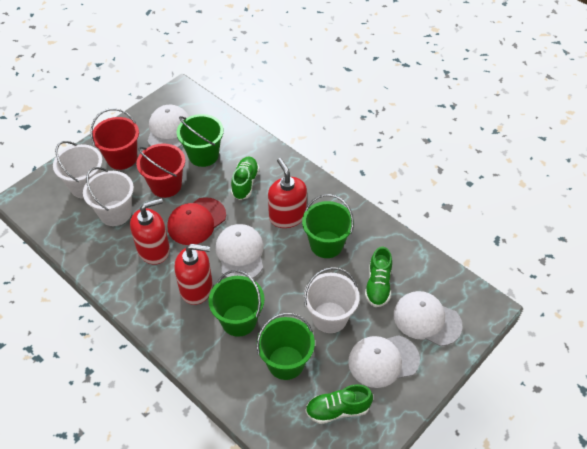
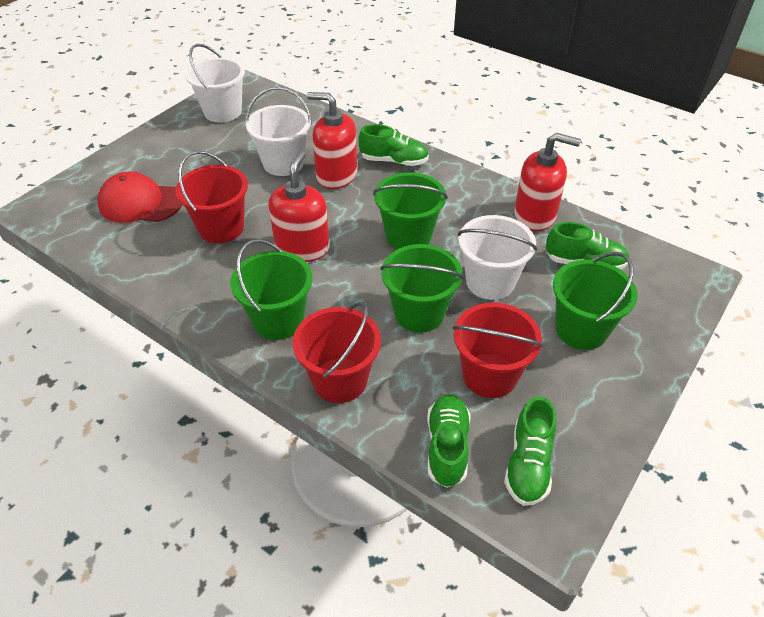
green shoe: 3 -> 4
red bucket: 2 -> 3
white cap: 4 -> 0

